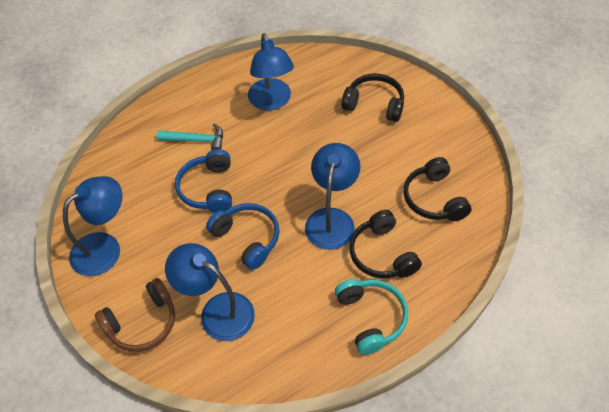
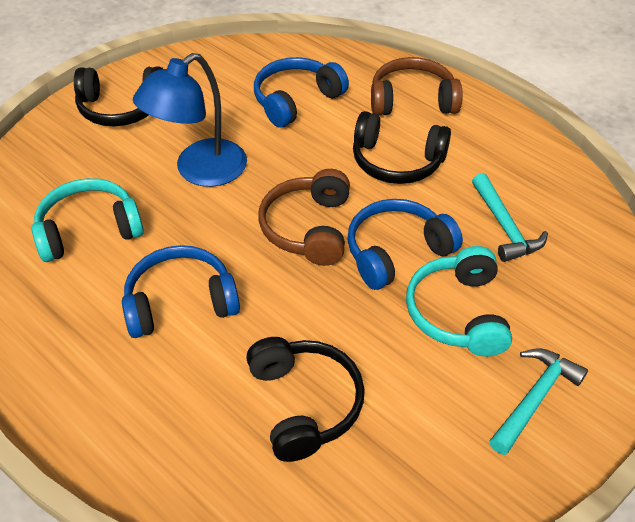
blue headphones: 2 -> 3
blue lamp: 4 -> 1
brown headphones: 1 -> 2
turquoise hammer: 1 -> 2
turquoise headphones: 1 -> 2

